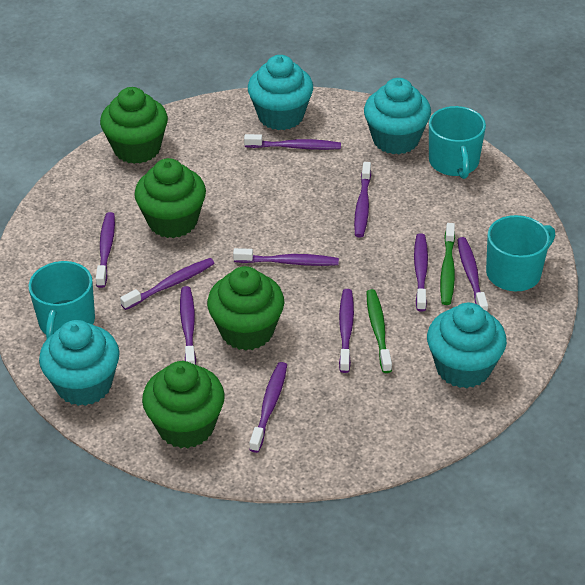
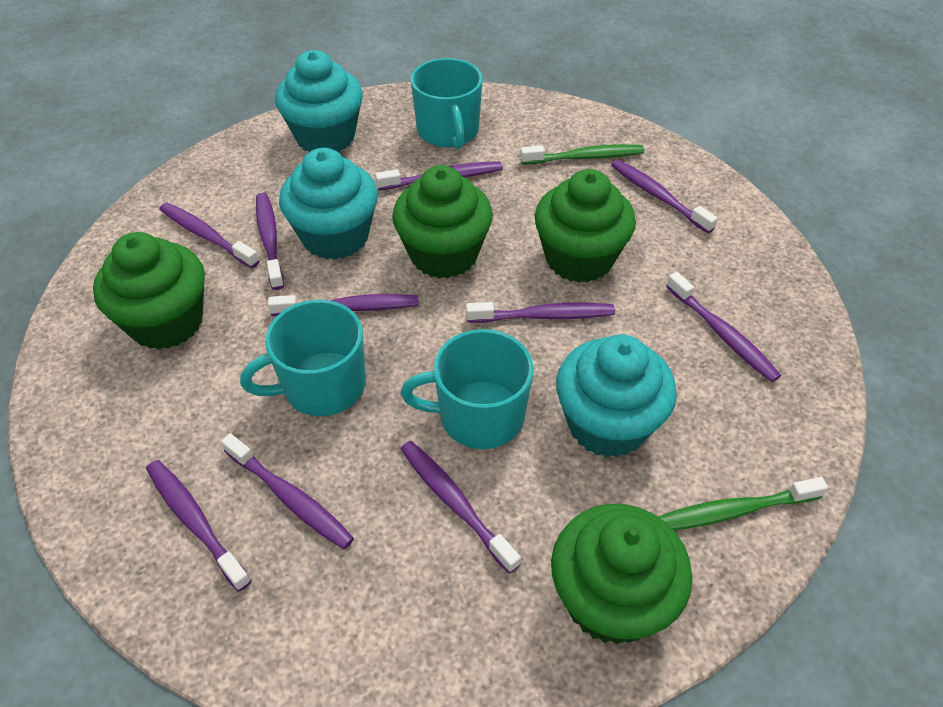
turquoise cupcake: 4 -> 3

